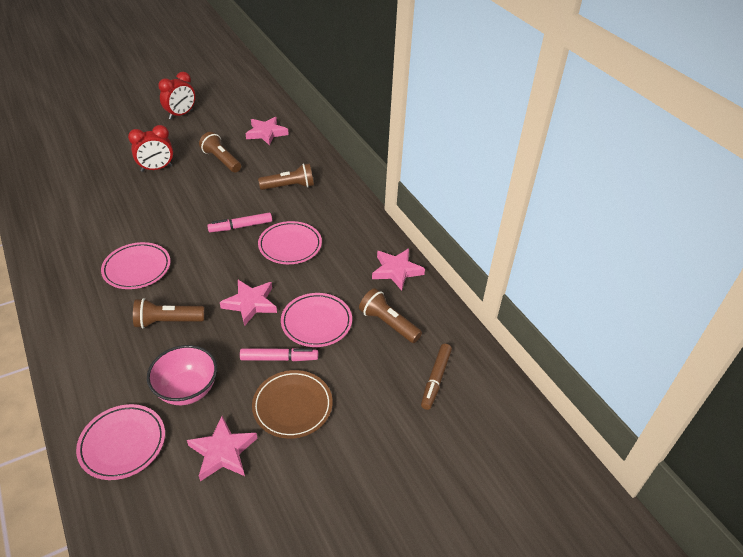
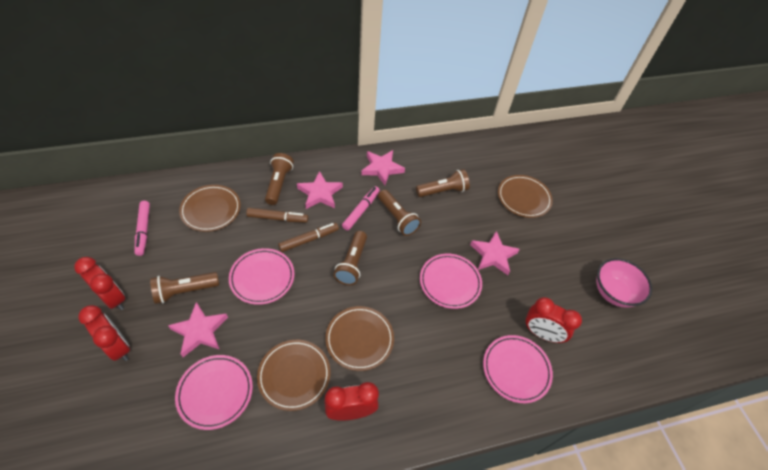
brown flashlight: 4 -> 5
brown marker: 1 -> 2
brown plate: 1 -> 4
red clock: 2 -> 4

